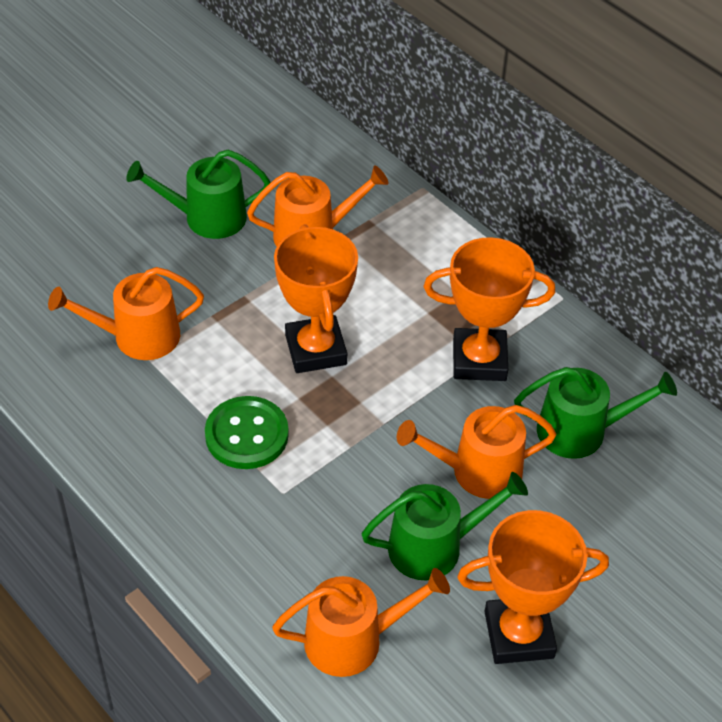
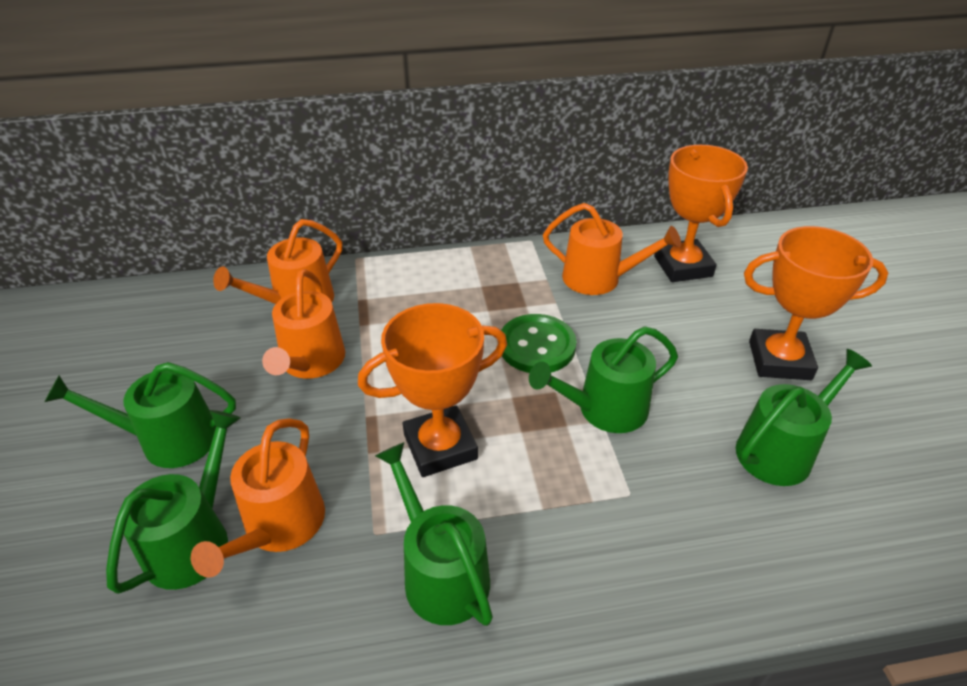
green watering can: 3 -> 5

